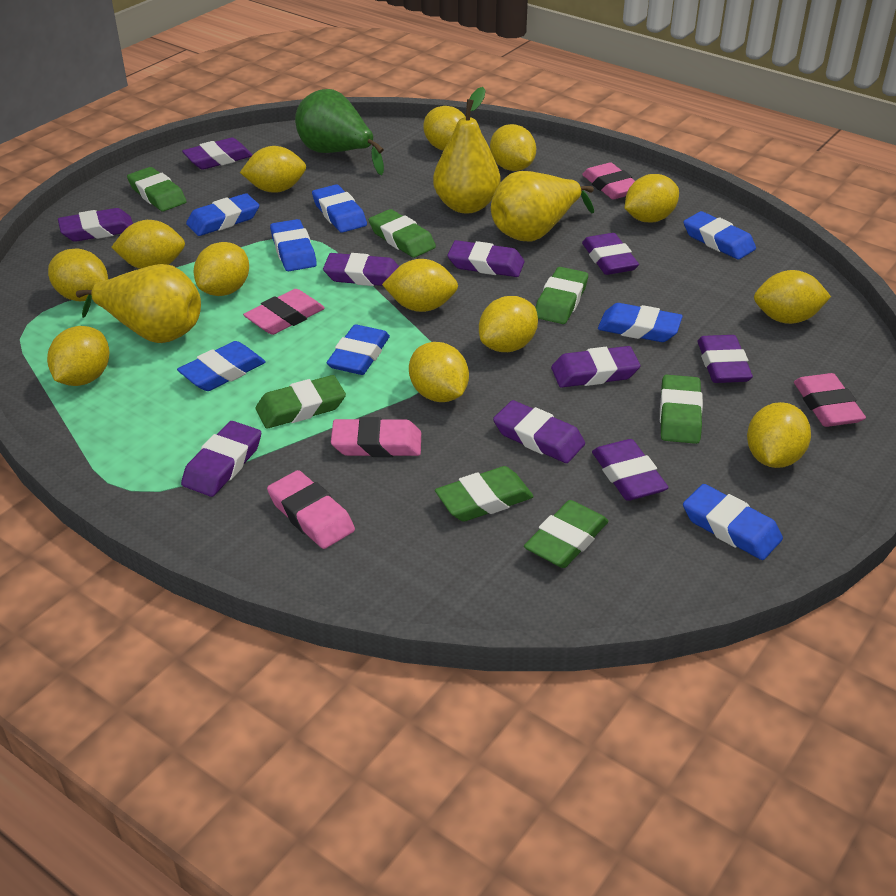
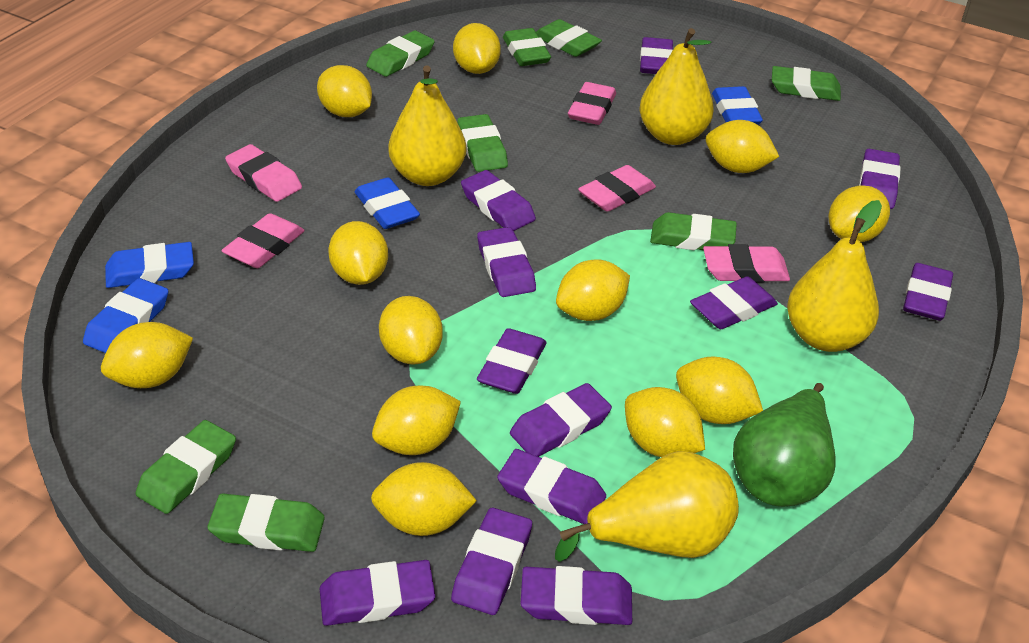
blue eraser: 8 -> 4
green eraser: 7 -> 8
purple eraser: 10 -> 12
yellow lemon: 13 -> 12
yellow pear: 3 -> 4

